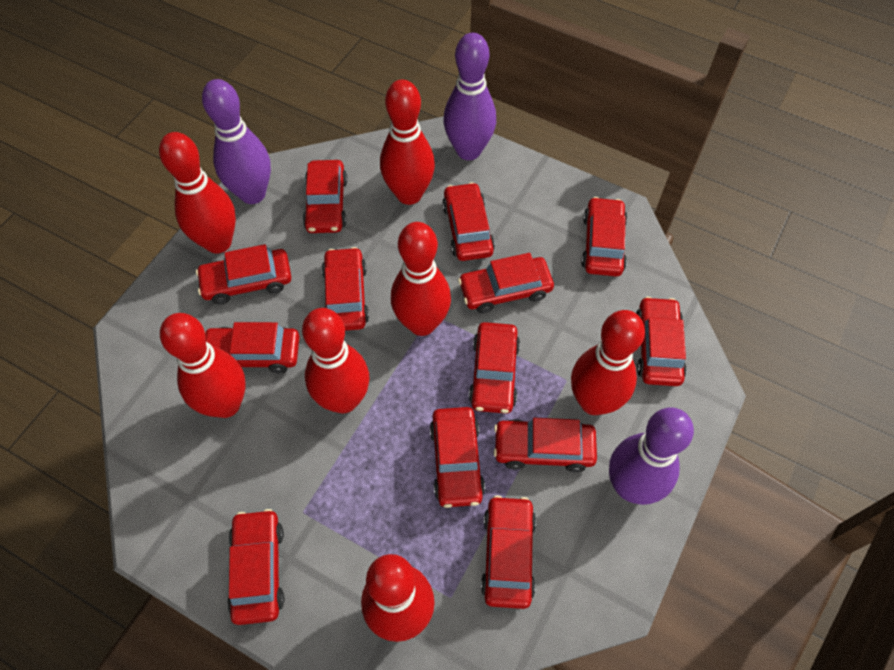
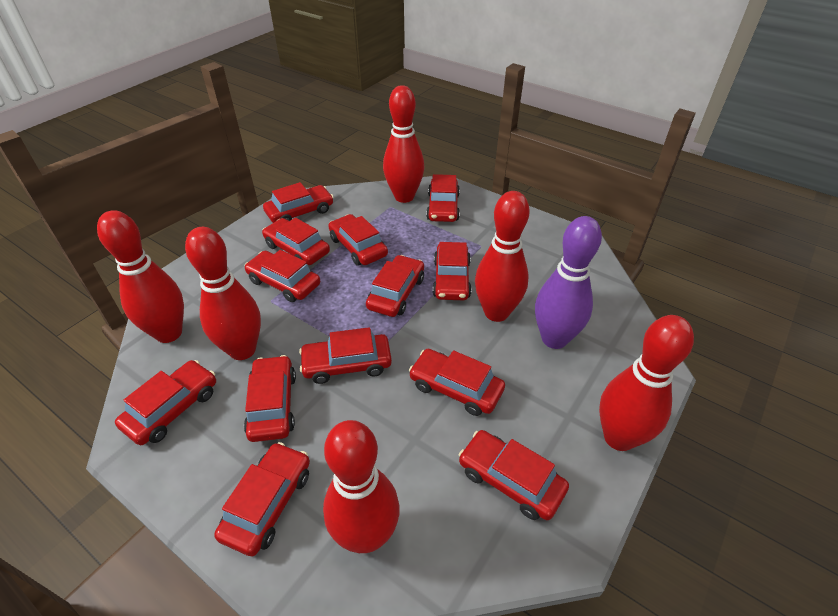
purple bowling pin: 3 -> 1
red bowling pin: 7 -> 6

